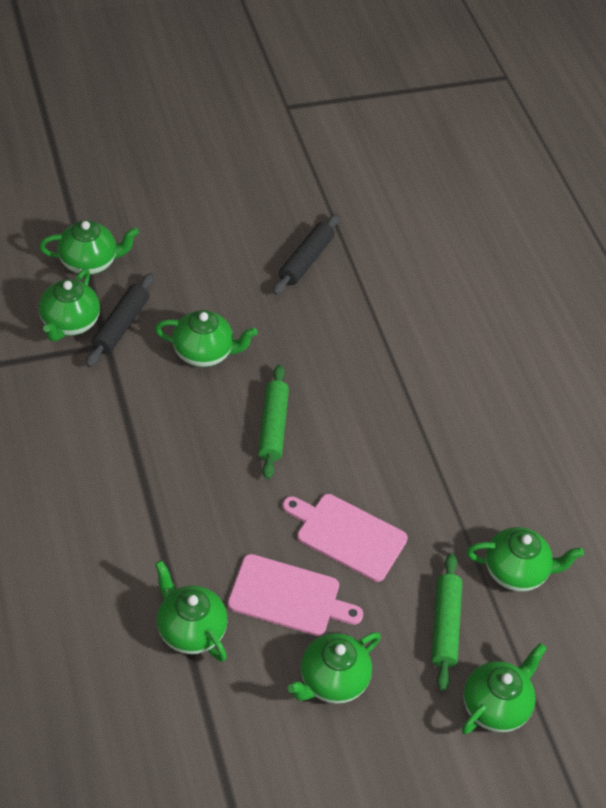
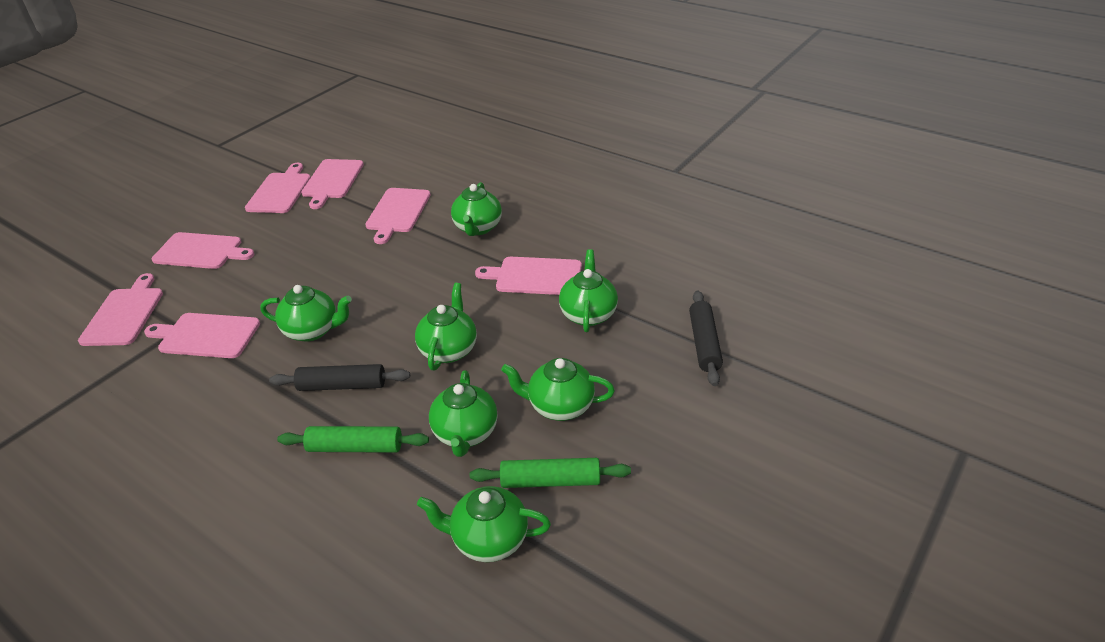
pink cutting board: 2 -> 7

